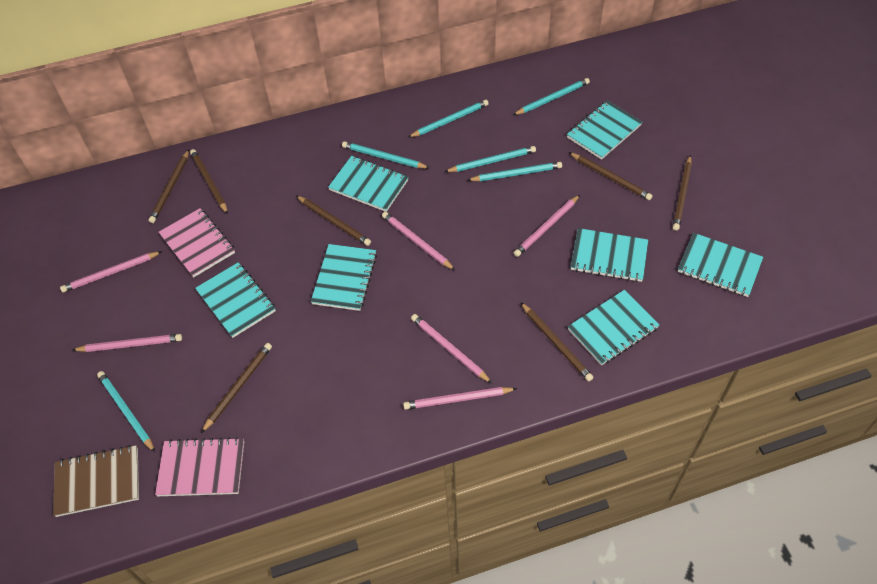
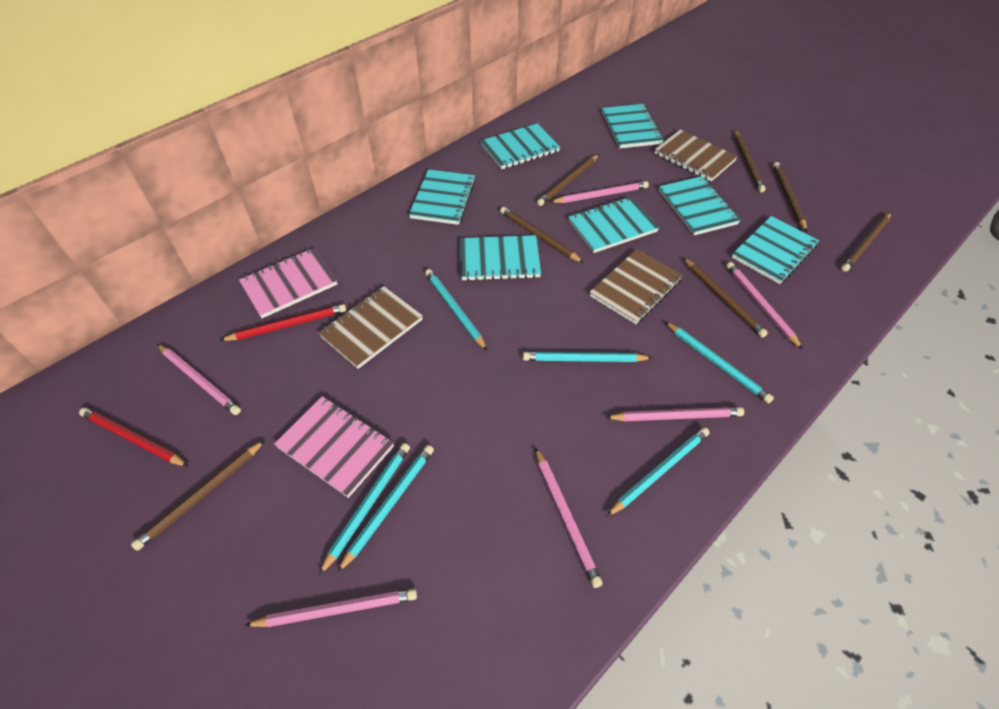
brown notebook: 1 -> 3
red pencil: 0 -> 2

